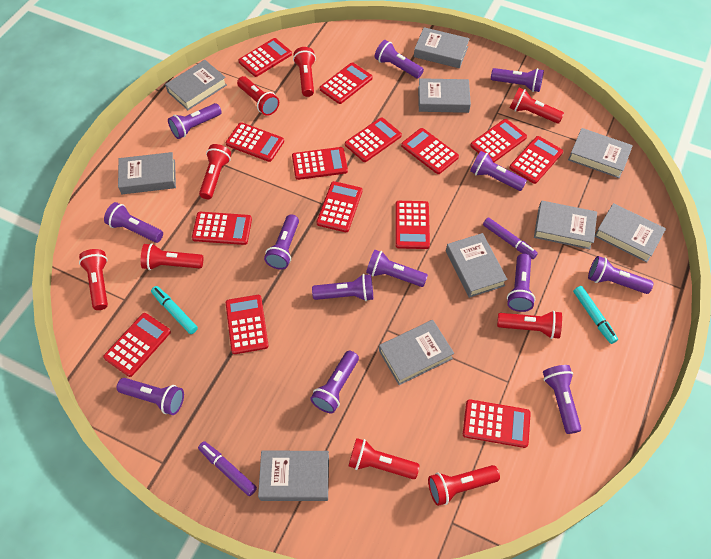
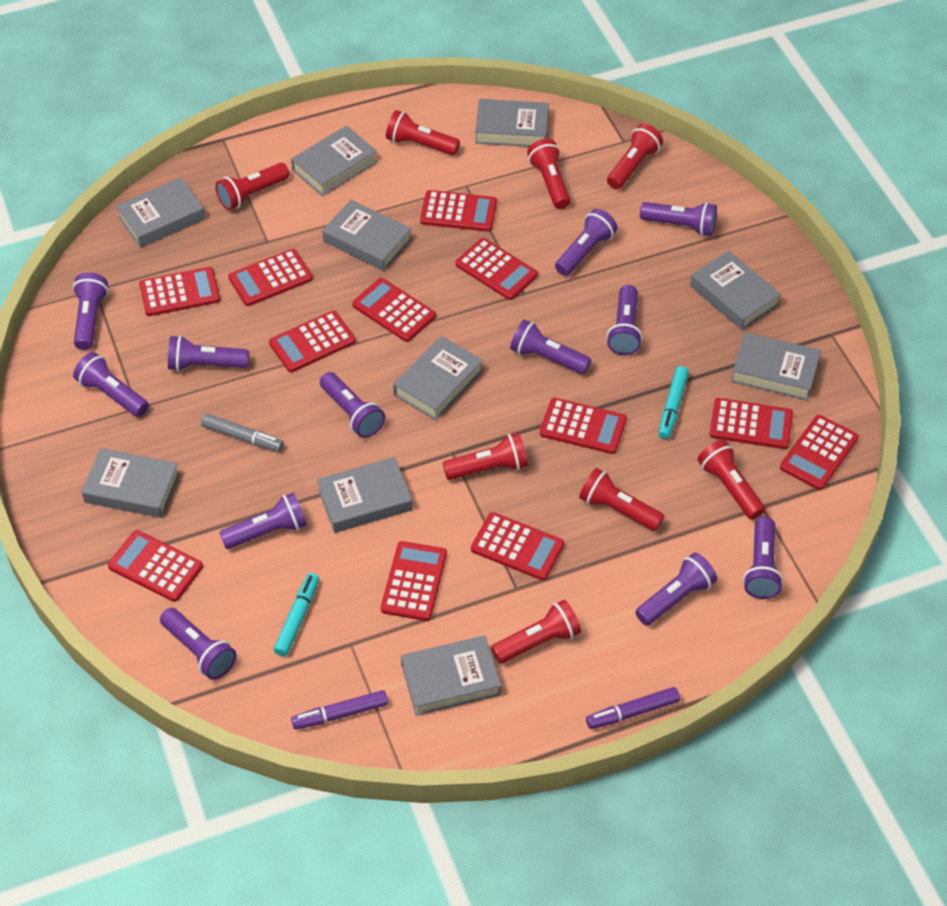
grey marker: 0 -> 1
purple flashlight: 13 -> 12
red calculator: 14 -> 12
red flashlight: 9 -> 8

